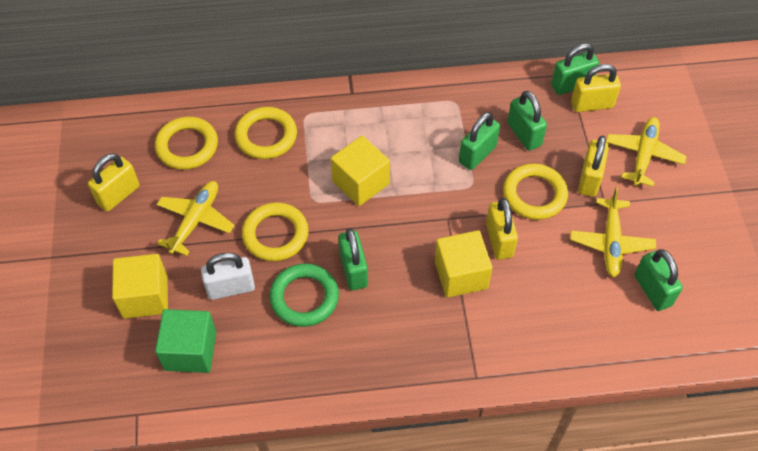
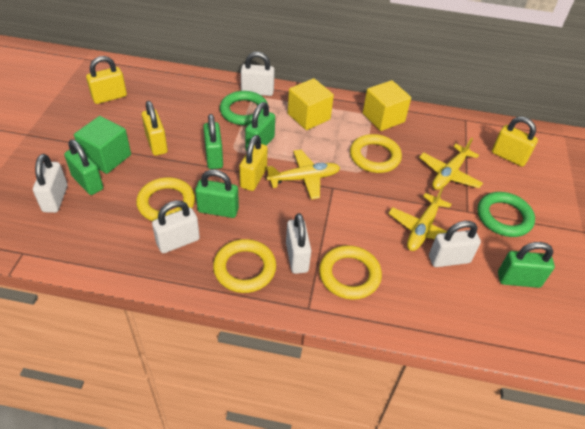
green ring: 1 -> 2
white padlock: 1 -> 5
yellow cube: 3 -> 2

